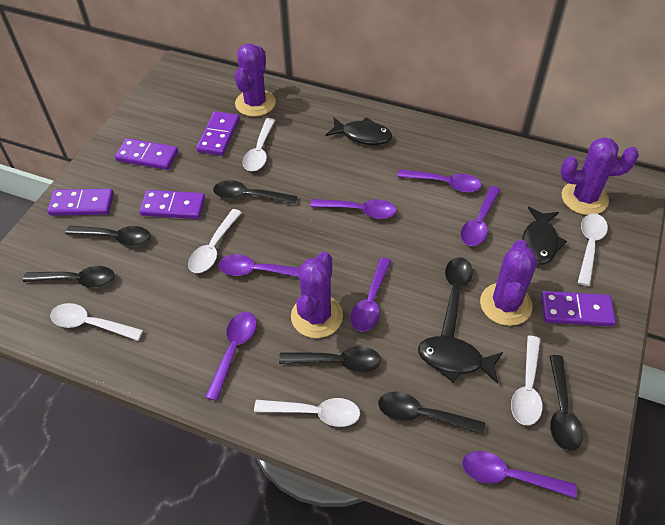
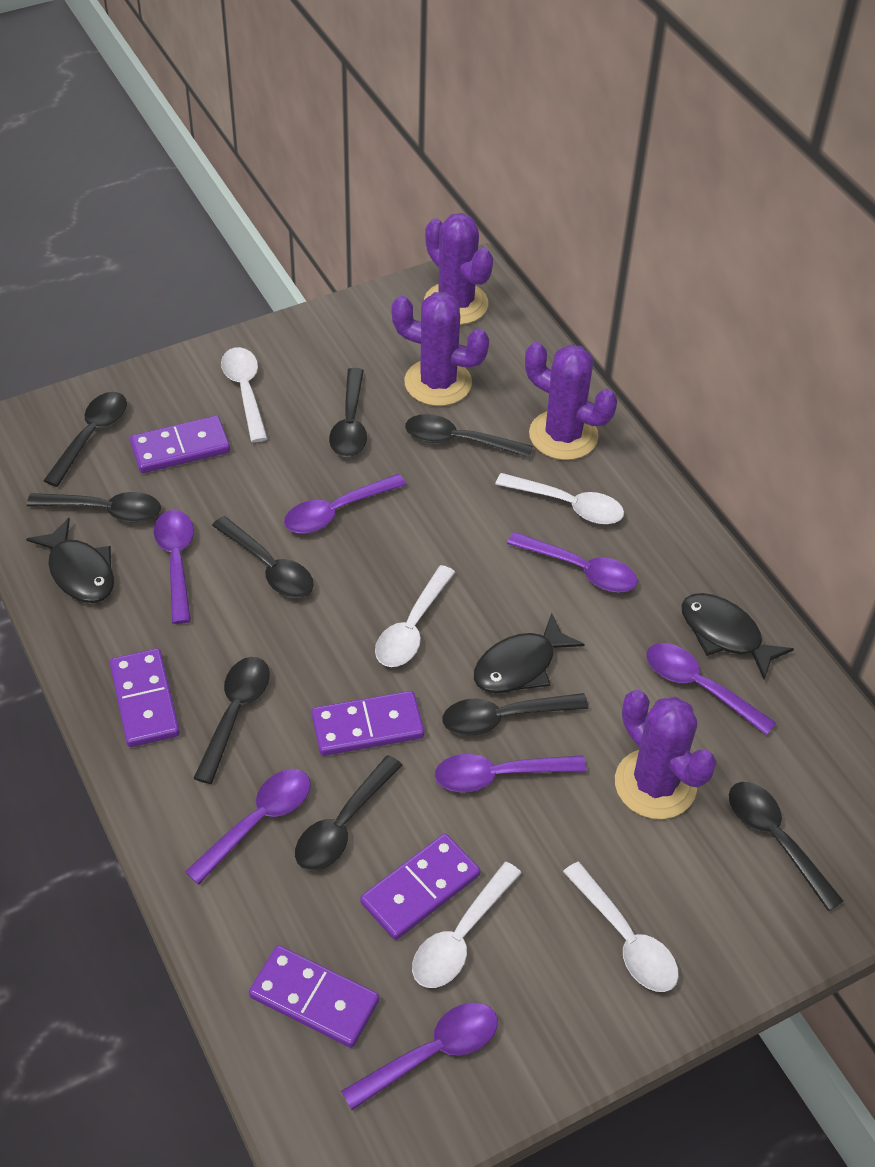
black spoon: 7 -> 9
white spoon: 6 -> 5

